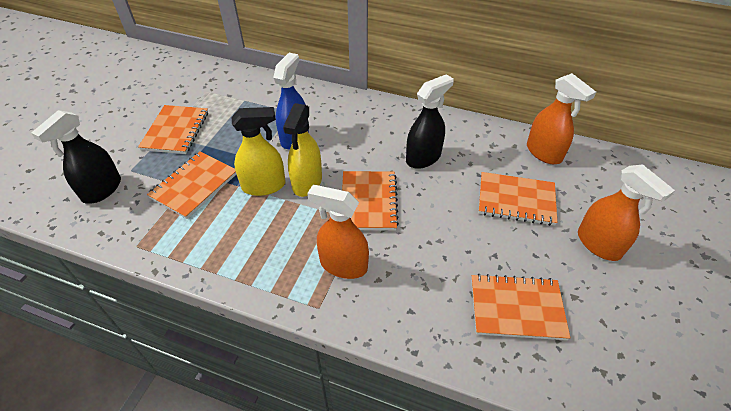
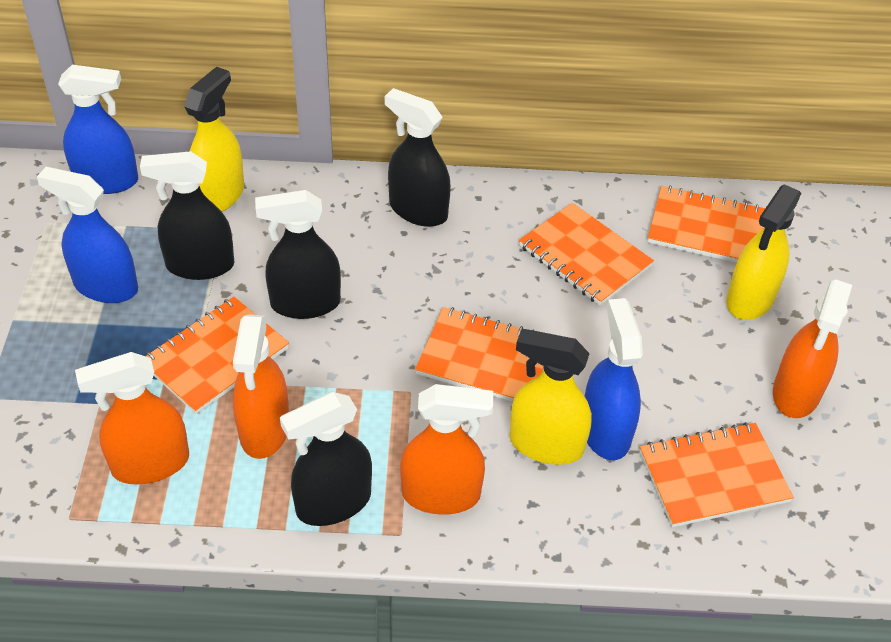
black spray bottle: 2 -> 4
blue spray bottle: 1 -> 3
orange spray bottle: 3 -> 4
yellow spray bottle: 2 -> 3

